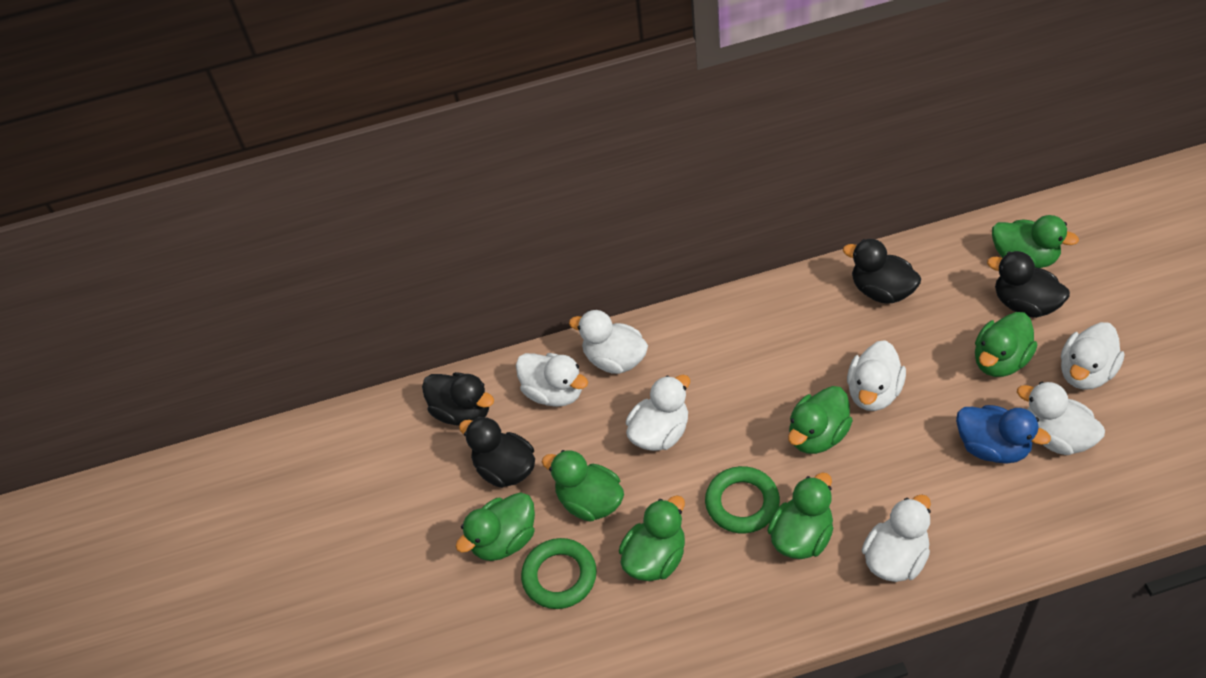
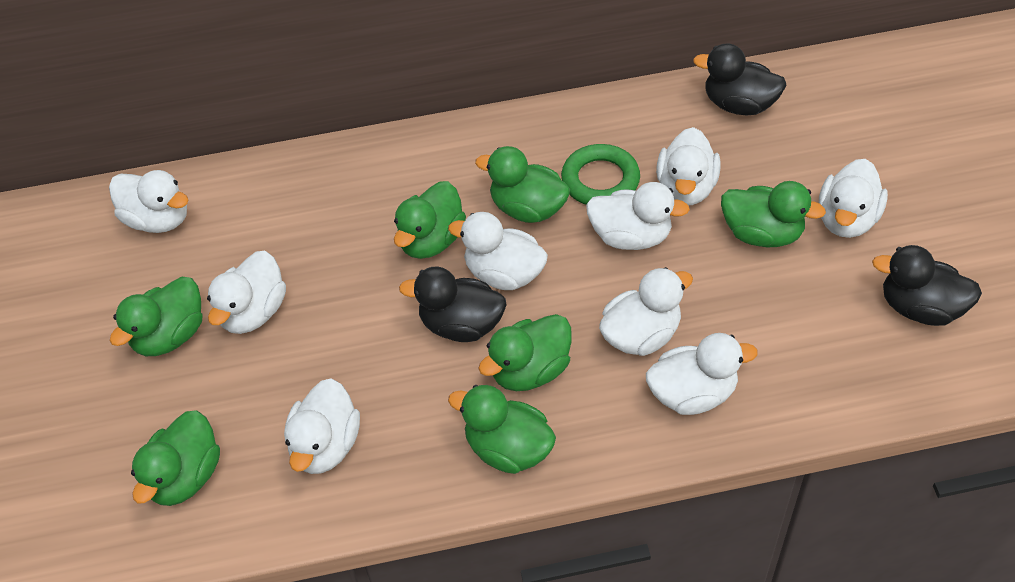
black duck: 4 -> 3
blue duck: 1 -> 0
green ring: 2 -> 1
white duck: 7 -> 9

